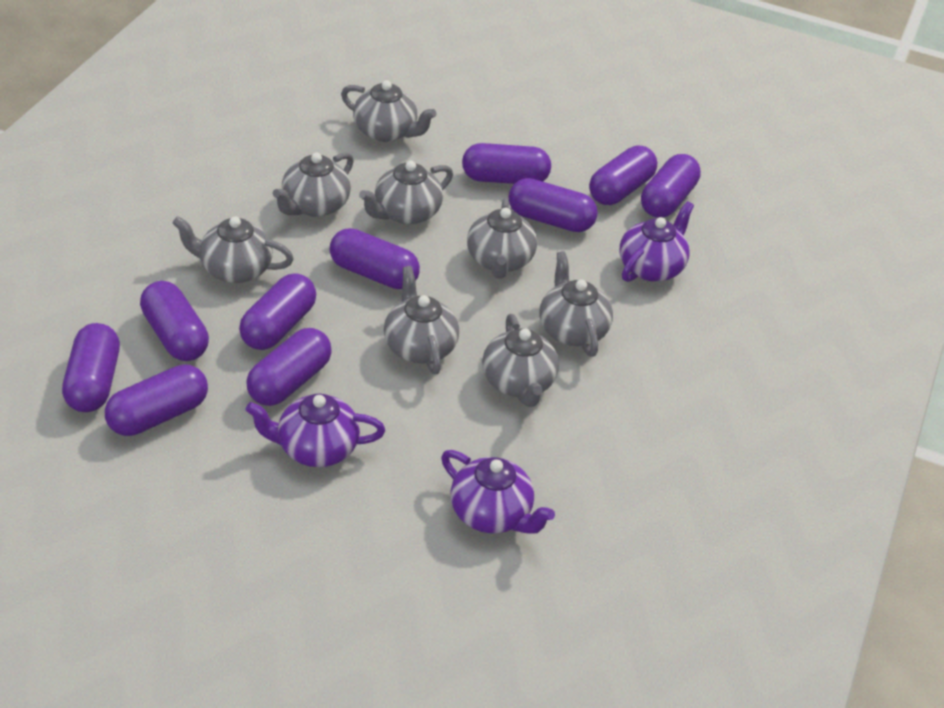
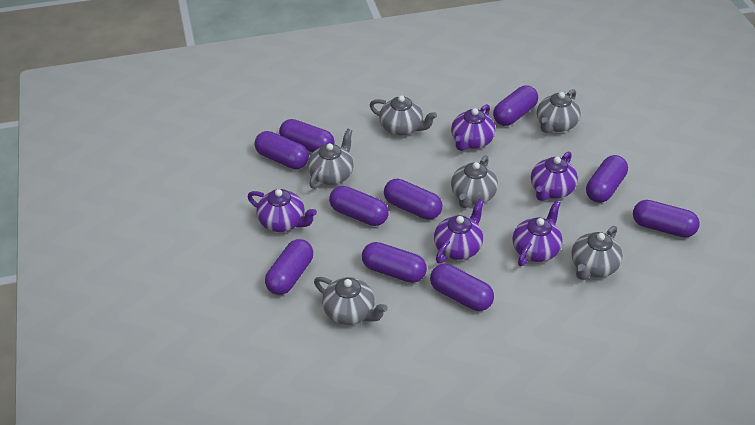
grey teapot: 8 -> 6
purple teapot: 3 -> 5

